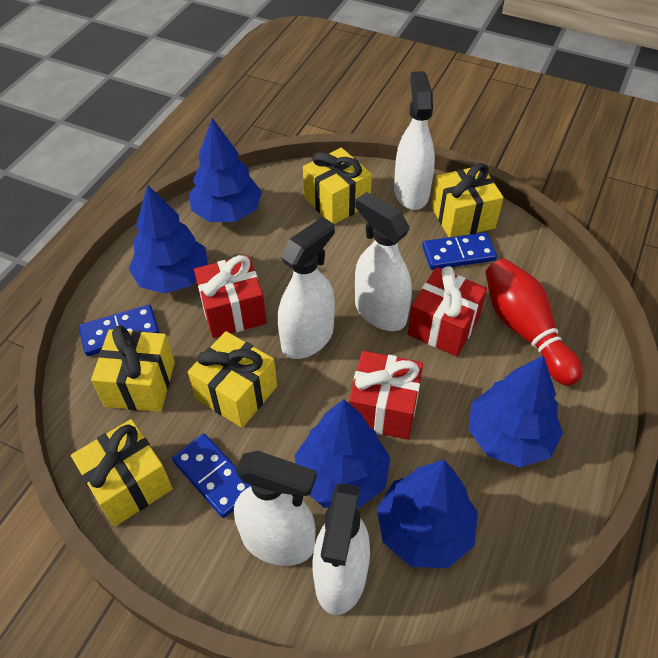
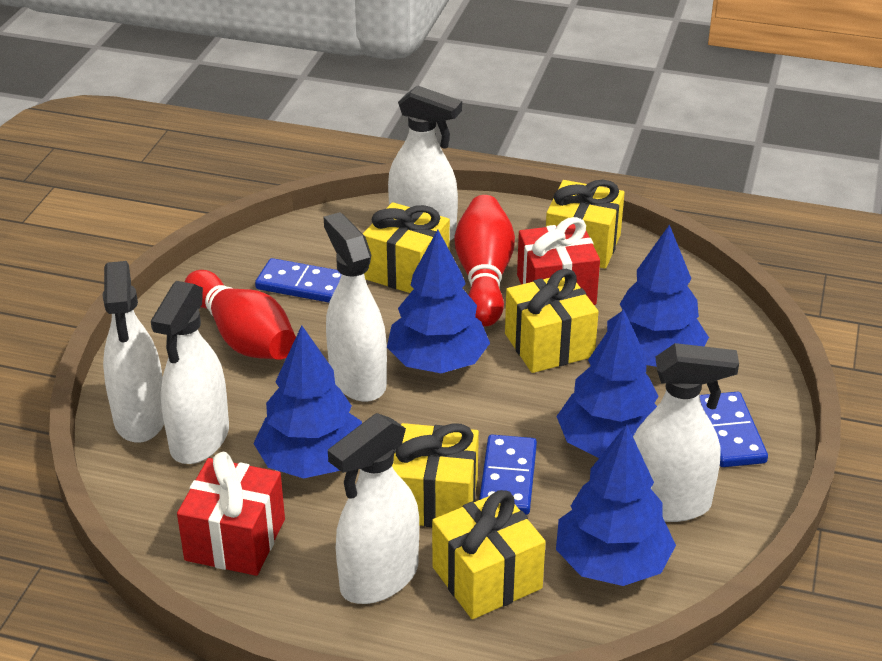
red bowling pin: 1 -> 2
red gift: 3 -> 2
white spray bottle: 5 -> 6

